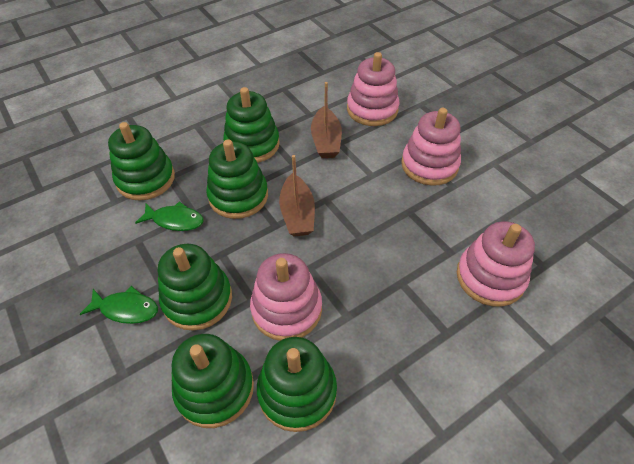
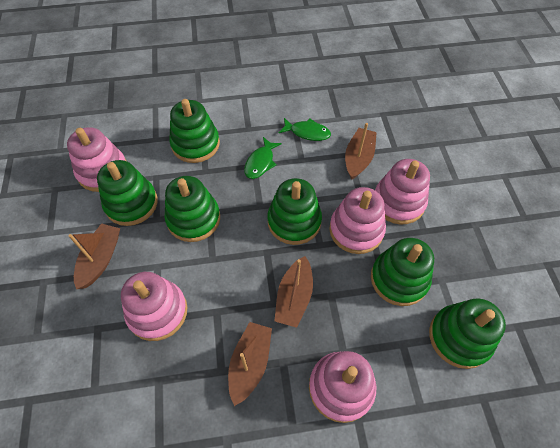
brown boat: 2 -> 4
pink stacking toy: 4 -> 5

